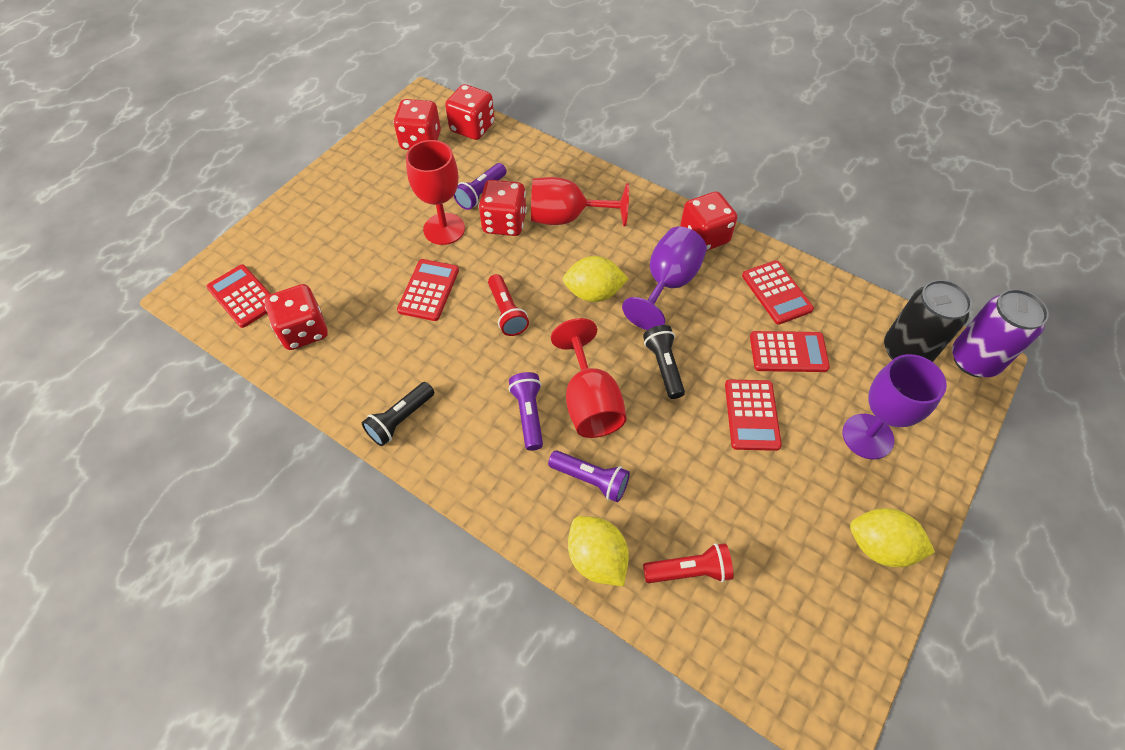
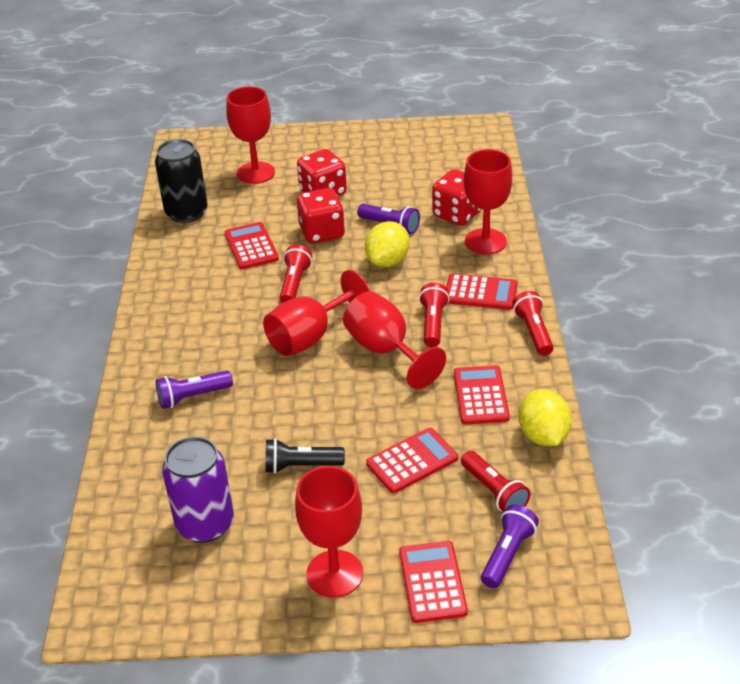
black flashlight: 2 -> 1
purple goblet: 2 -> 0
red dice: 5 -> 3
red flashlight: 2 -> 4
red goblet: 3 -> 5
yellow lemon: 3 -> 2

